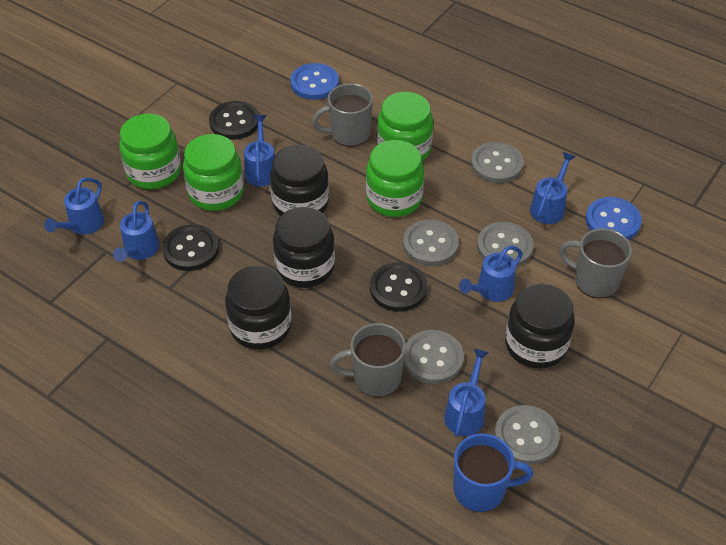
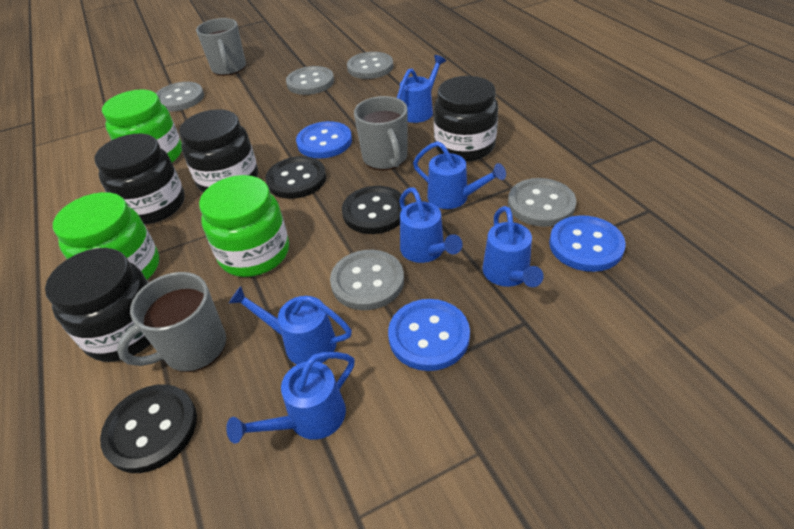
blue button: 2 -> 3
blue mug: 1 -> 0
green jar: 4 -> 3

